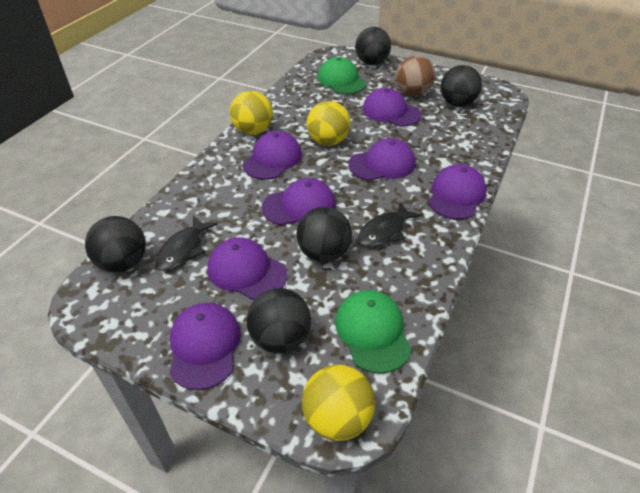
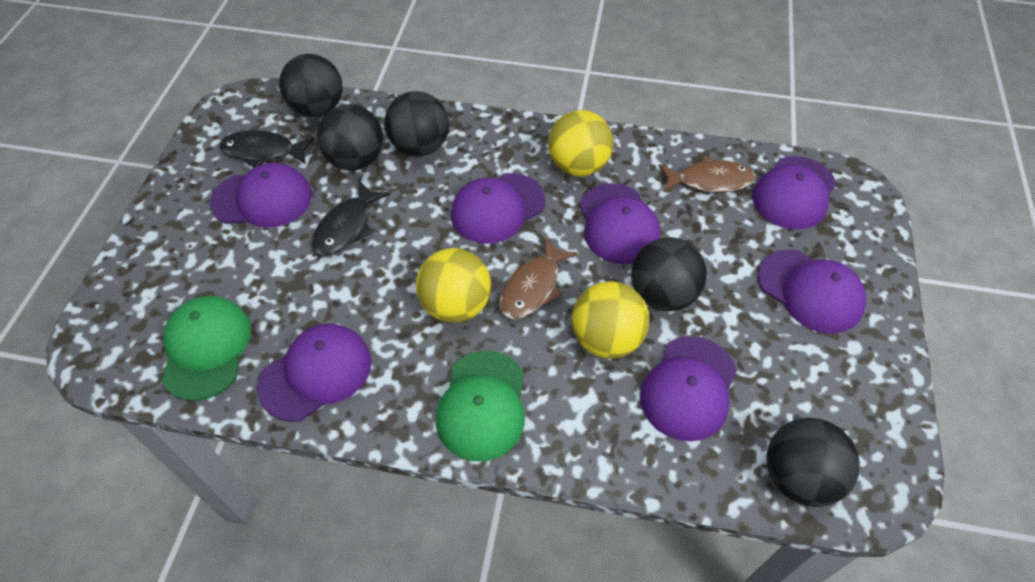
brown ball: 1 -> 0
brown fish: 0 -> 2

